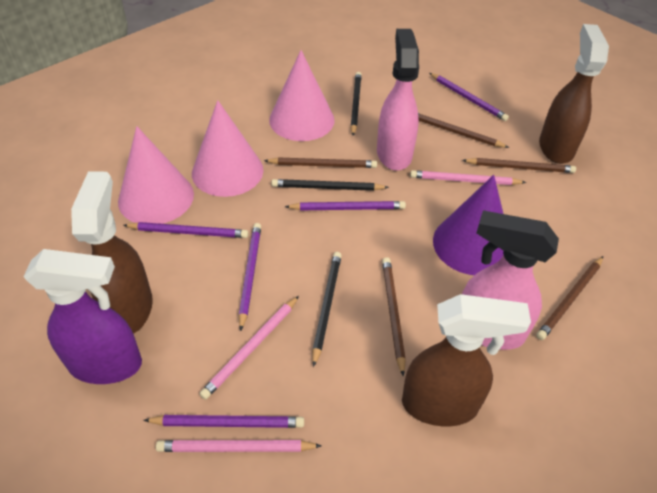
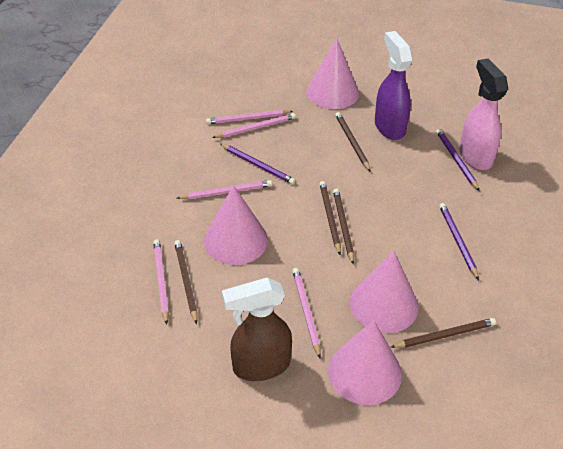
black pencil: 3 -> 0
brown spray bottle: 3 -> 1
pink cone: 3 -> 4
pink pencil: 3 -> 5
pink spray bottle: 2 -> 1
purple cone: 1 -> 0
purple pencil: 5 -> 3

